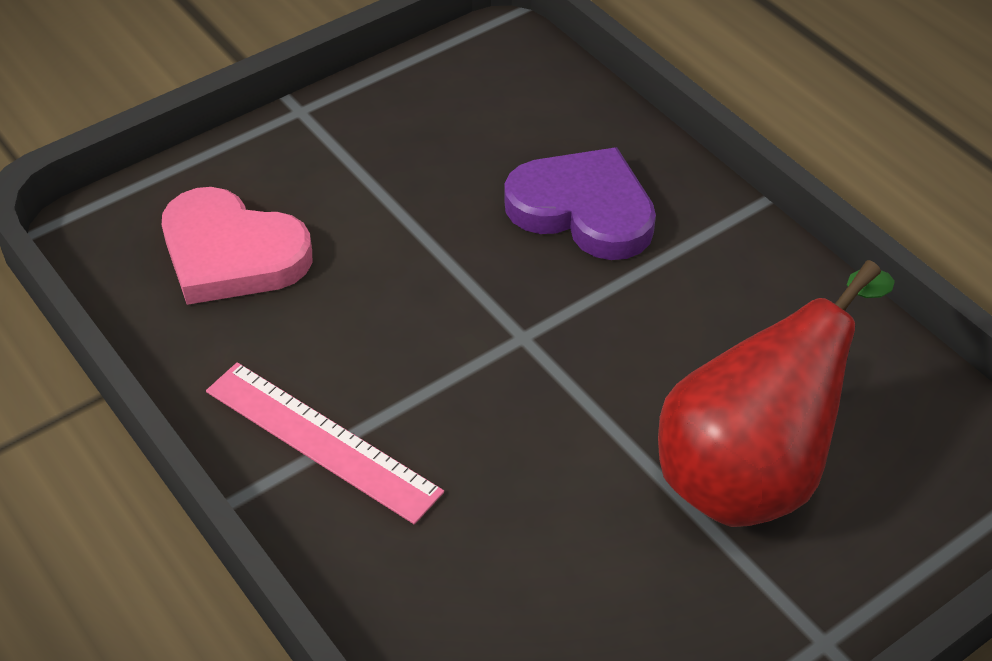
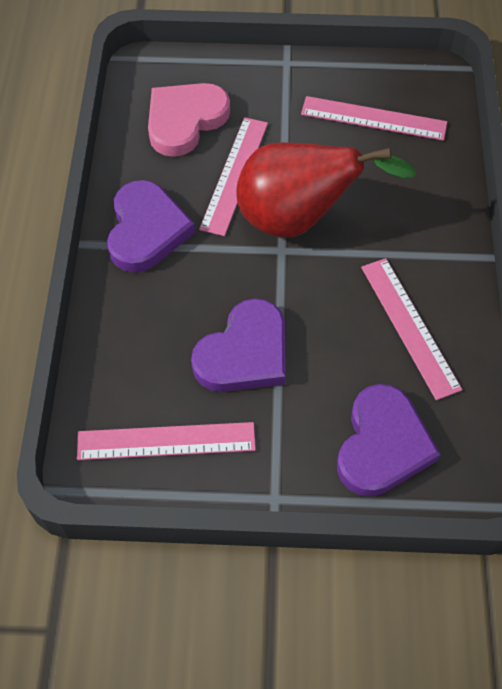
pink ruler: 1 -> 4
purple heart: 1 -> 3

